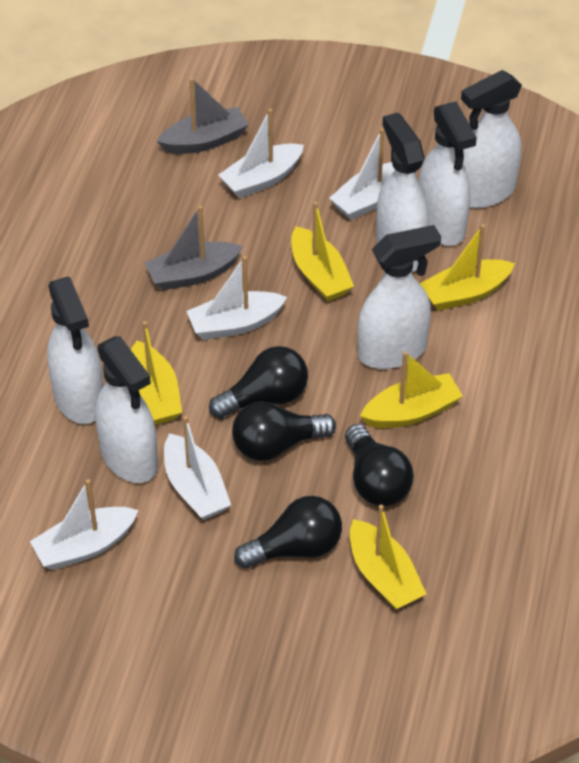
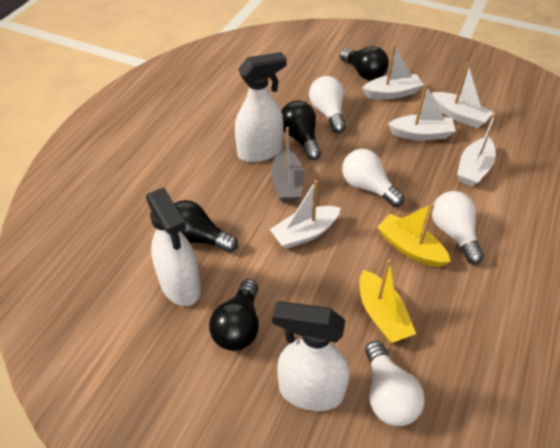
grey boat: 2 -> 1
white light bulb: 0 -> 4
white spray bottle: 6 -> 3
yellow boat: 5 -> 2

